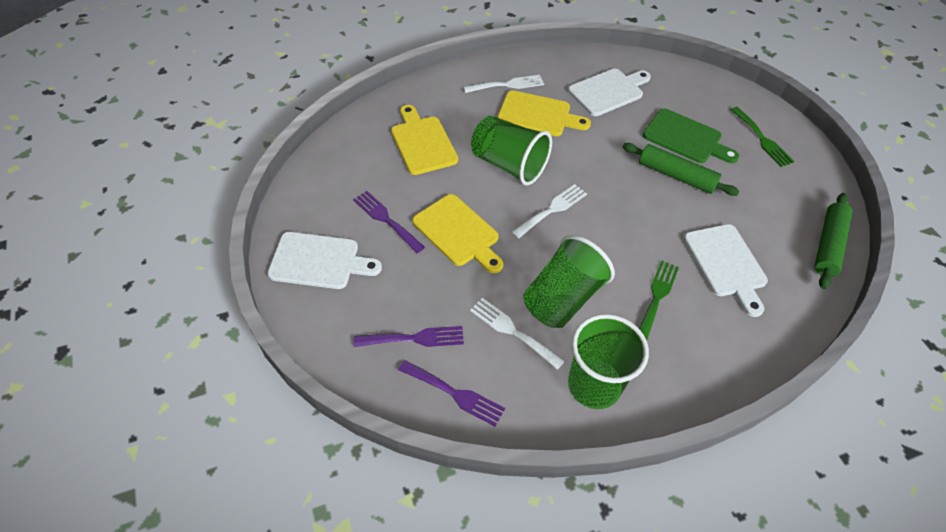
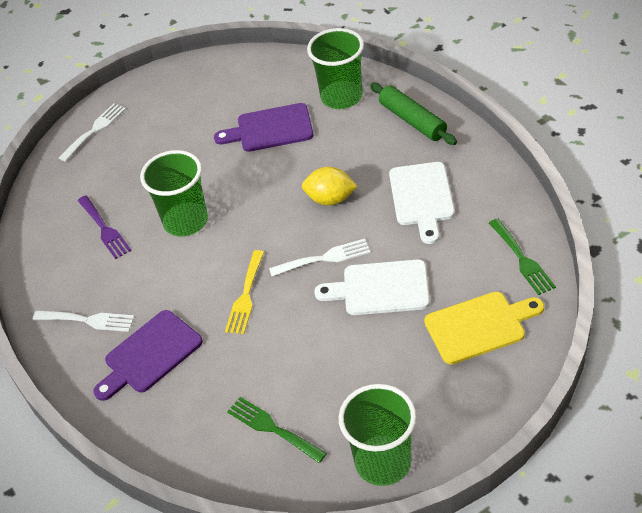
green cutting board: 1 -> 0
green rolling pin: 2 -> 1
purple cutting board: 0 -> 2
purple fork: 3 -> 1
white cutting board: 3 -> 2
yellow cutting board: 3 -> 1
yellow fork: 0 -> 1
yellow lemon: 0 -> 1

